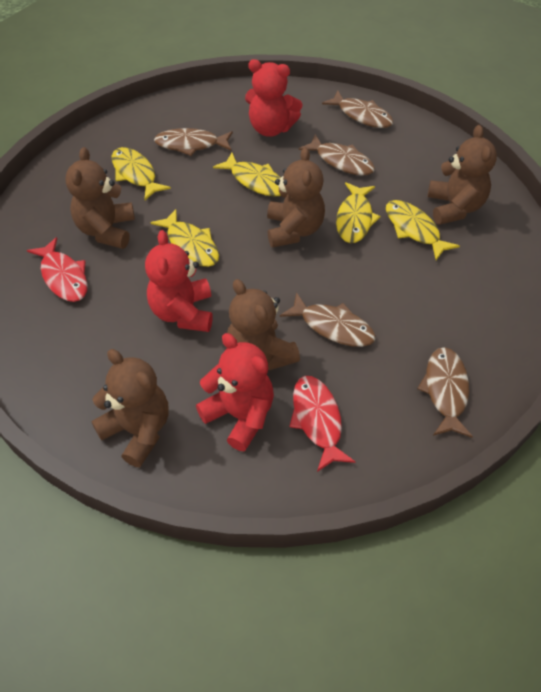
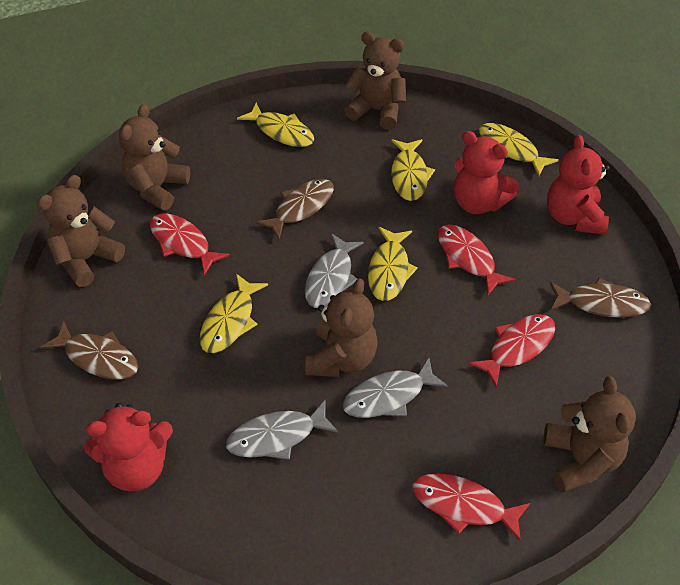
brown fish: 5 -> 3
grey fish: 0 -> 3
red fish: 2 -> 4

